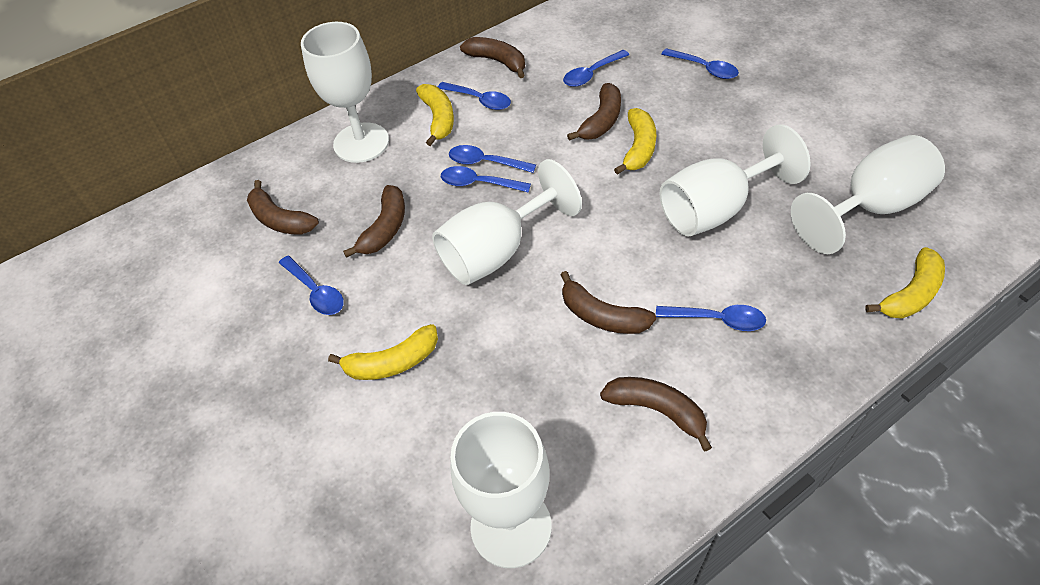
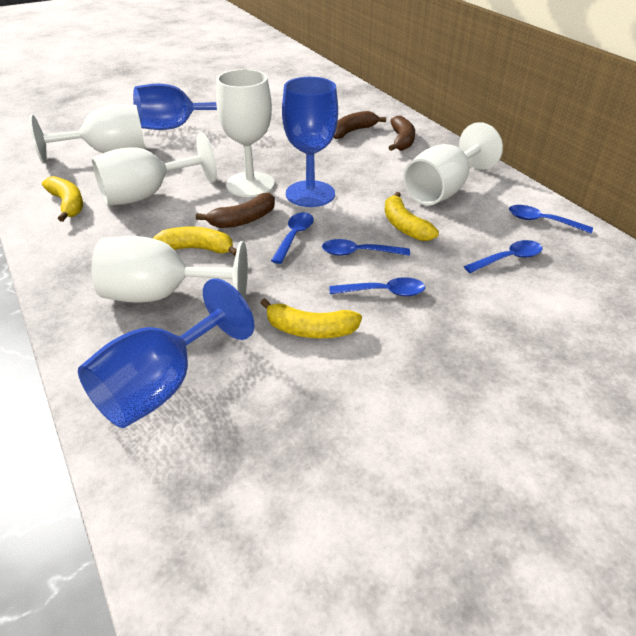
blue goblet: 0 -> 3
blue spoon: 7 -> 5
brown banana: 6 -> 3

